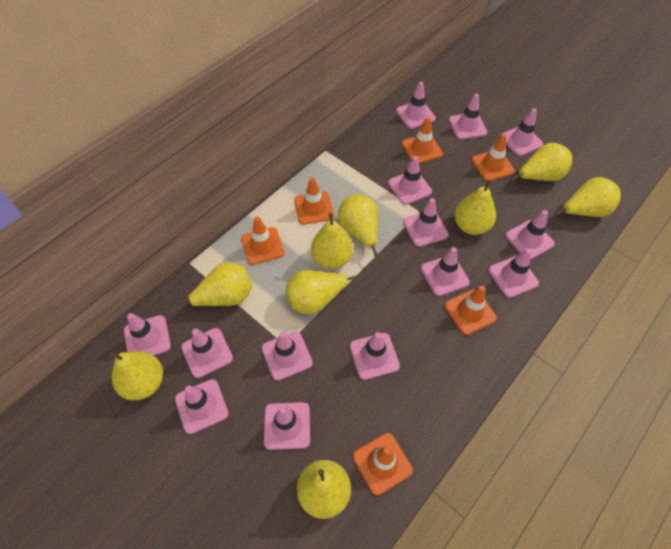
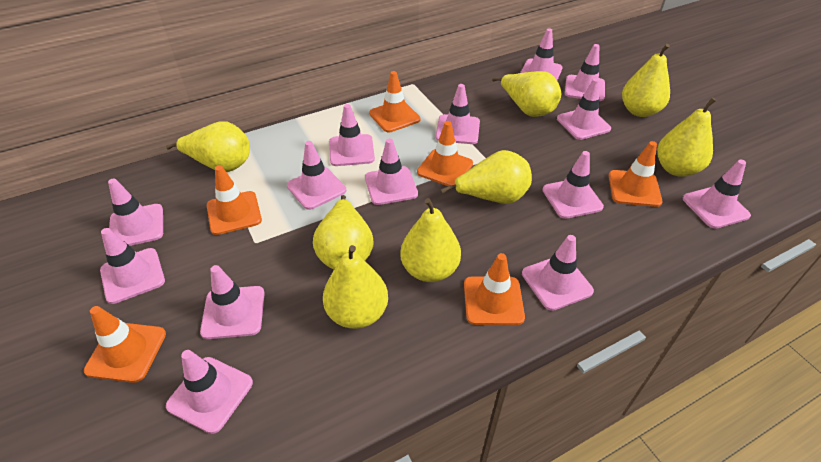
yellow pear: 9 -> 8

